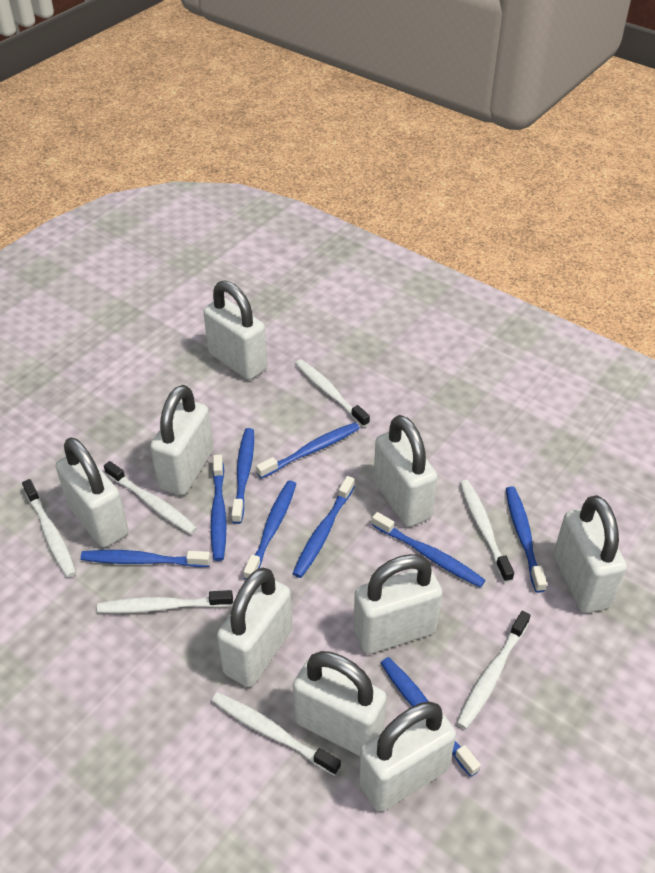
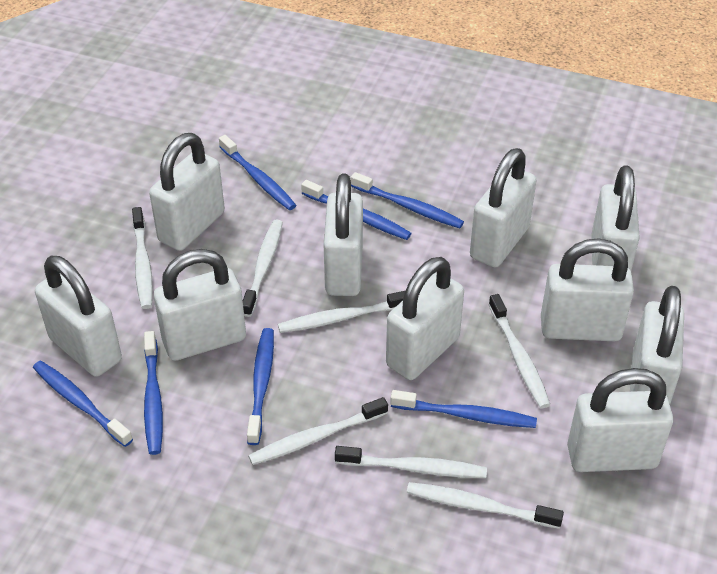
blue toothbrush: 9 -> 7
white padlock: 9 -> 10

